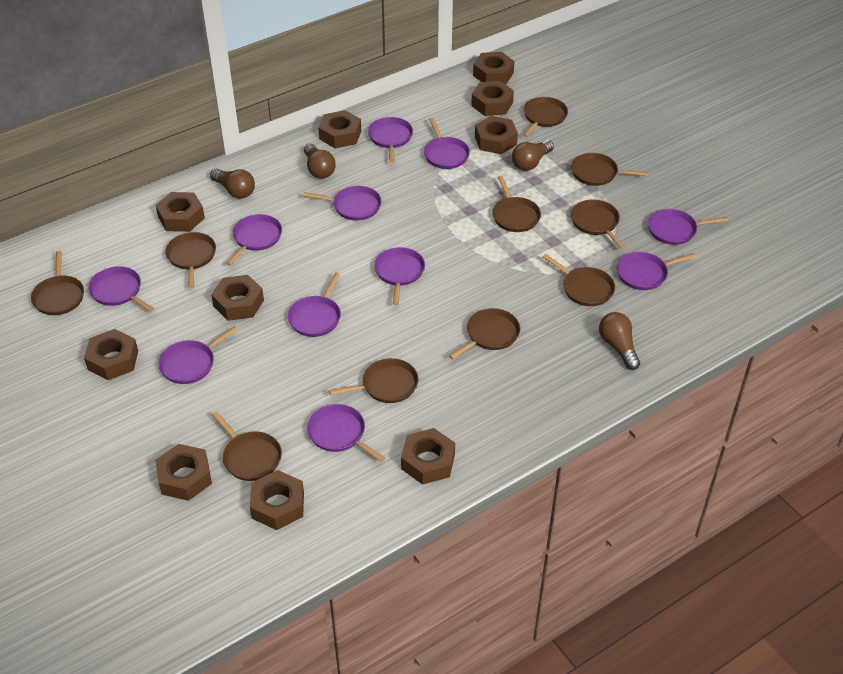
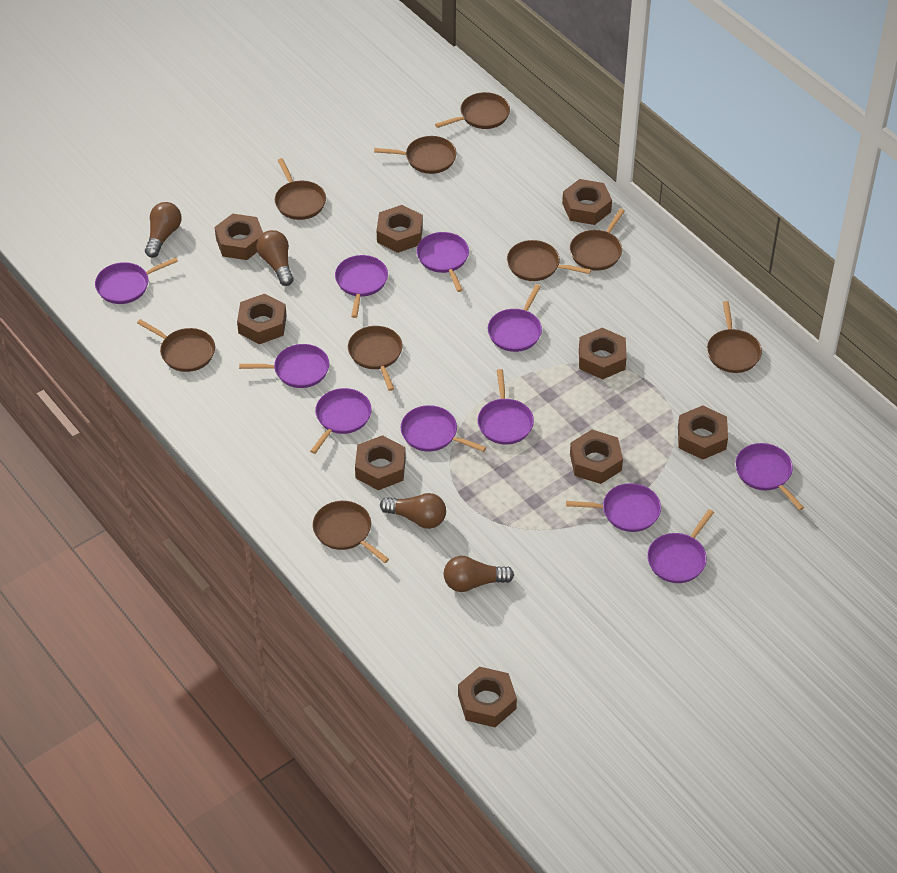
brown nut: 10 -> 9
brown pan: 10 -> 9

